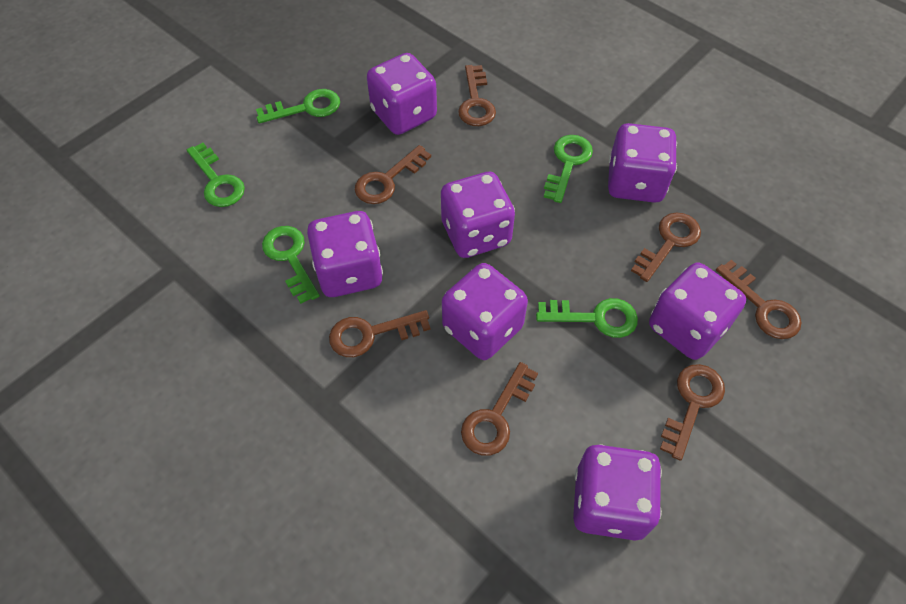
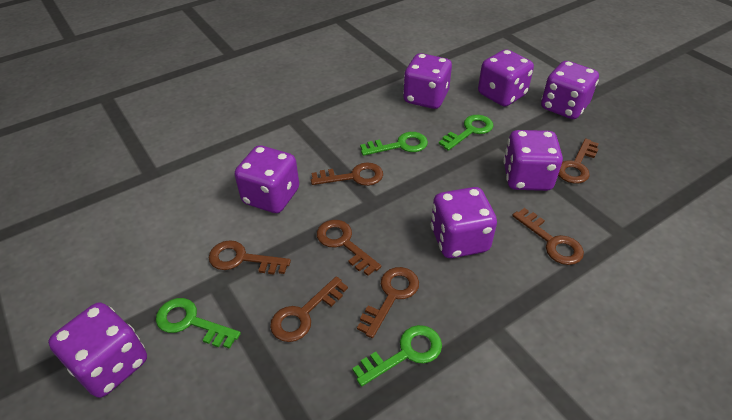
green key: 5 -> 4

